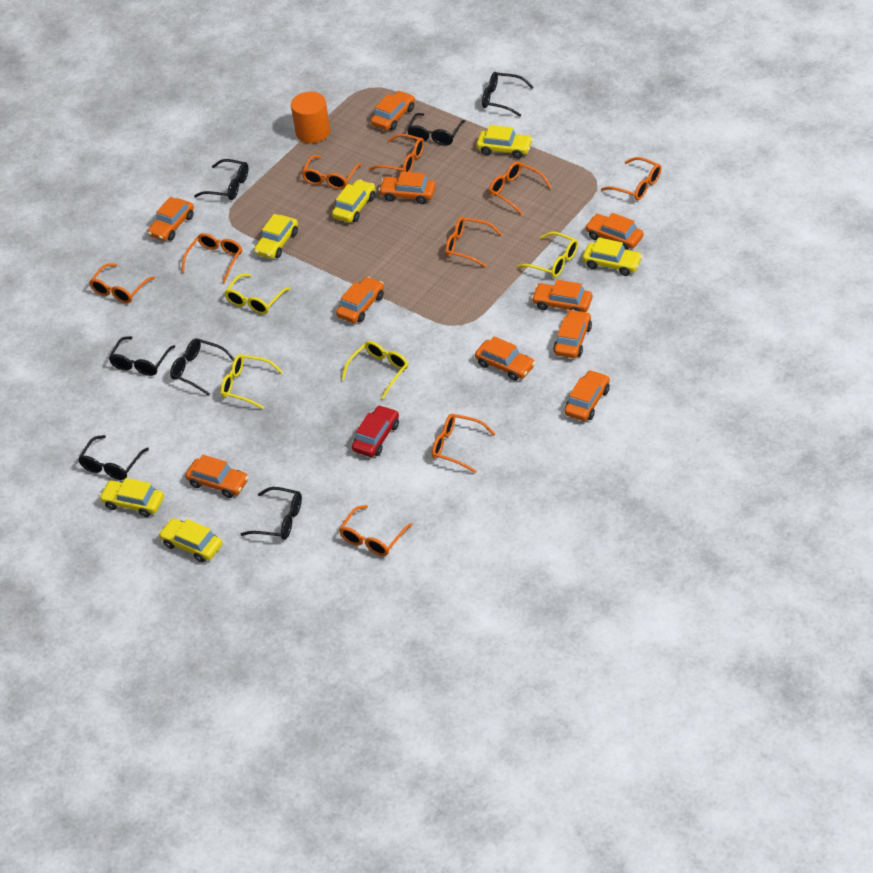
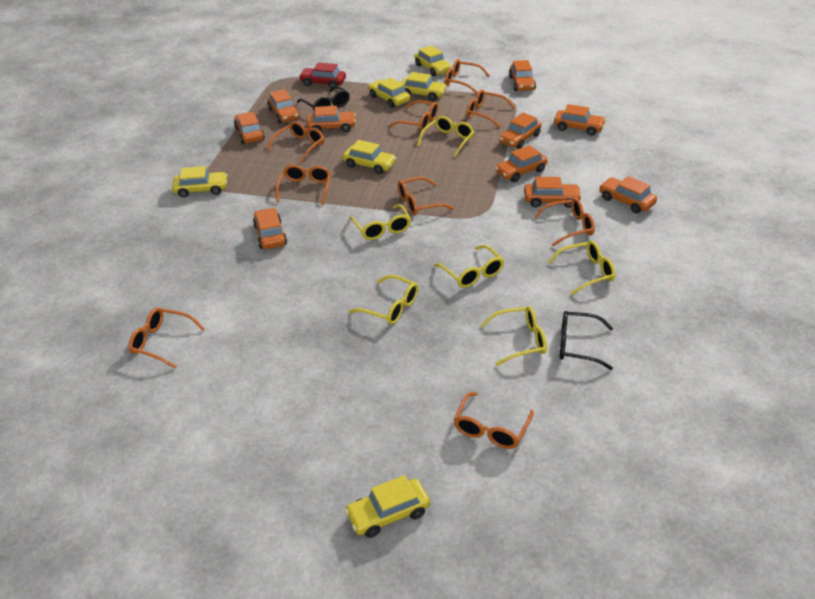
black glasses: 7 -> 2
orange cylinder: 1 -> 0
yellow glasses: 4 -> 6

